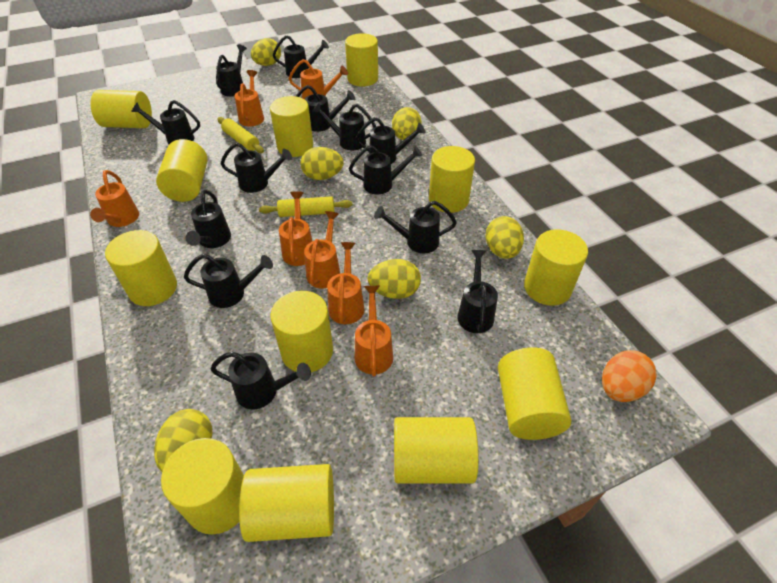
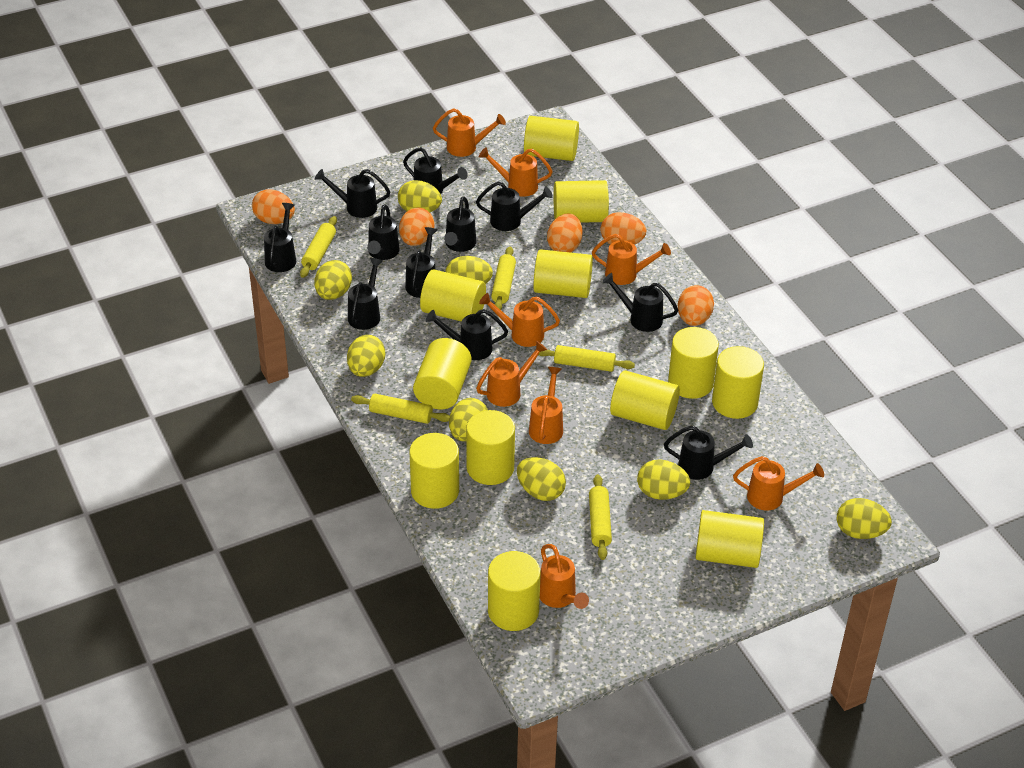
black watering can: 13 -> 11
orange egg: 1 -> 5
orange watering can: 7 -> 8
yellow egg: 6 -> 8
yellow rolling pin: 2 -> 5

